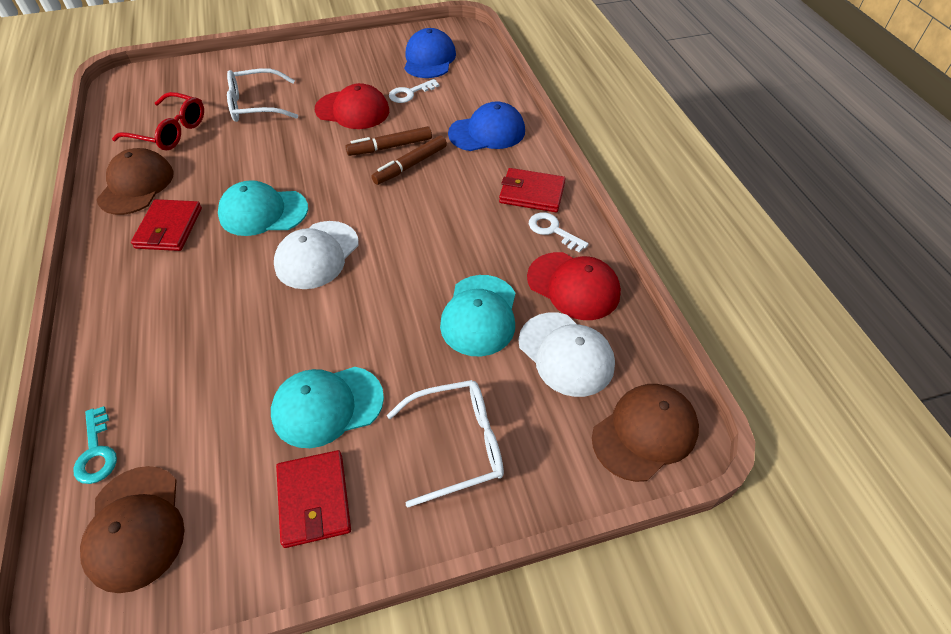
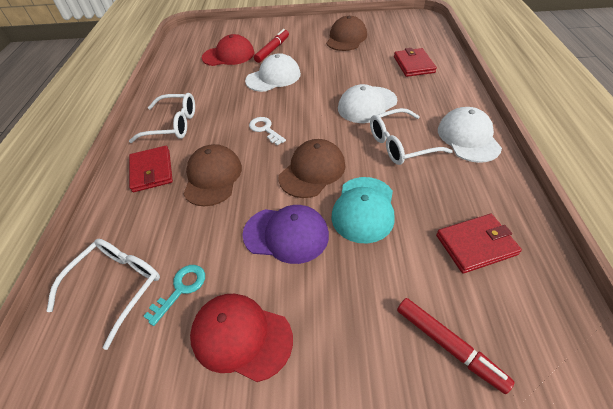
blue cap: 2 -> 0
brown marker: 2 -> 0
purple cap: 0 -> 1
red glasses: 1 -> 0
red marker: 0 -> 2
turquoise cap: 3 -> 1
white cap: 2 -> 3
white glasses: 2 -> 3
white key: 2 -> 1

